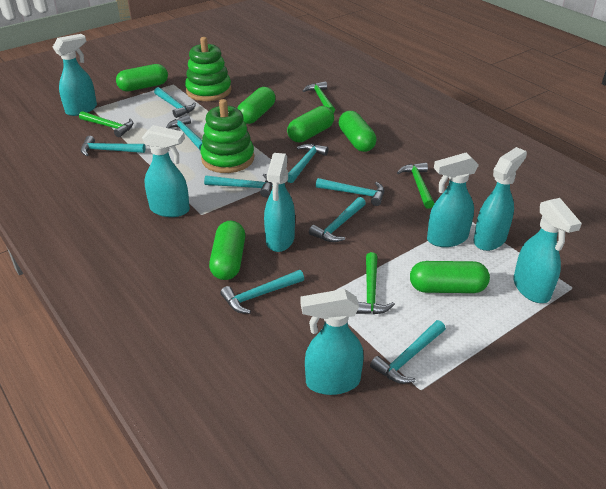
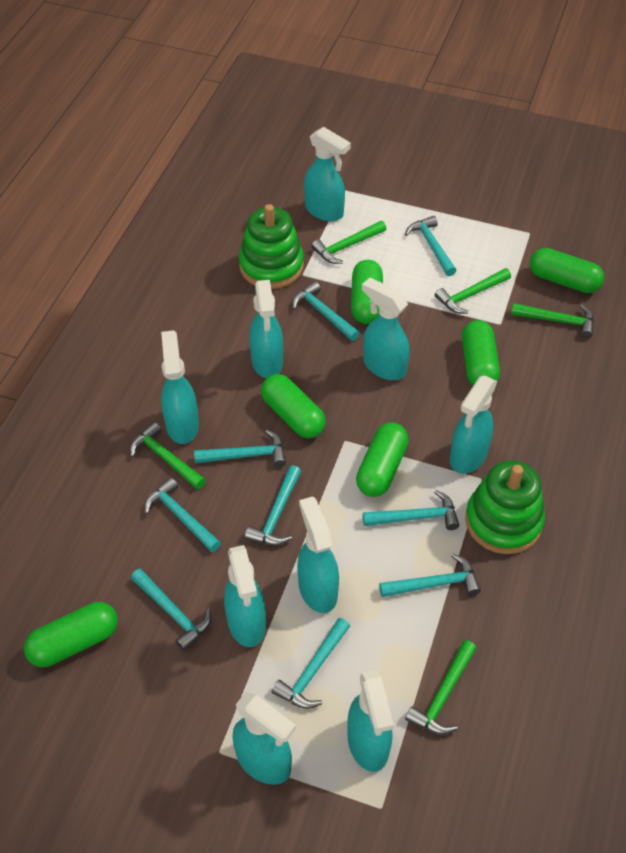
green hammer: 4 -> 5
turquoise spray bottle: 7 -> 9

